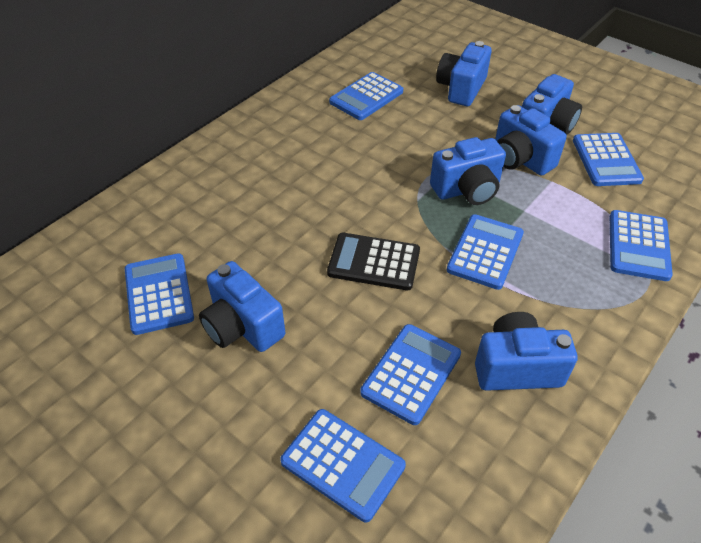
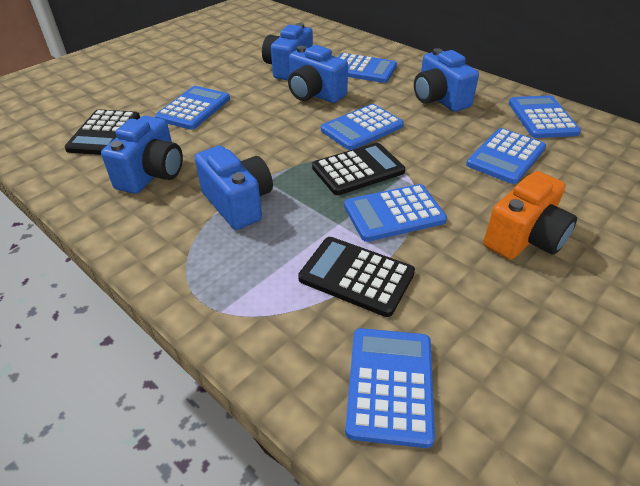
black calculator: 1 -> 3
blue camera: 6 -> 5
orange camera: 0 -> 1

